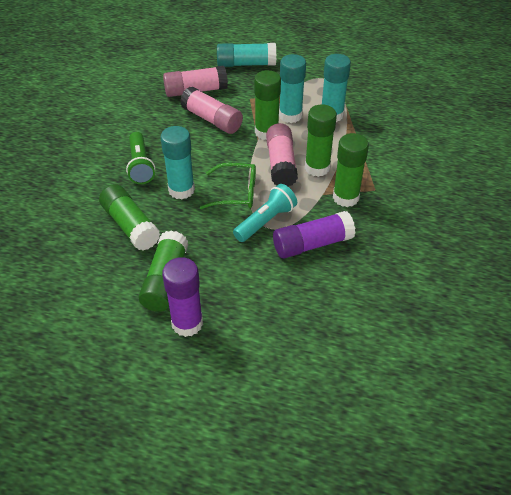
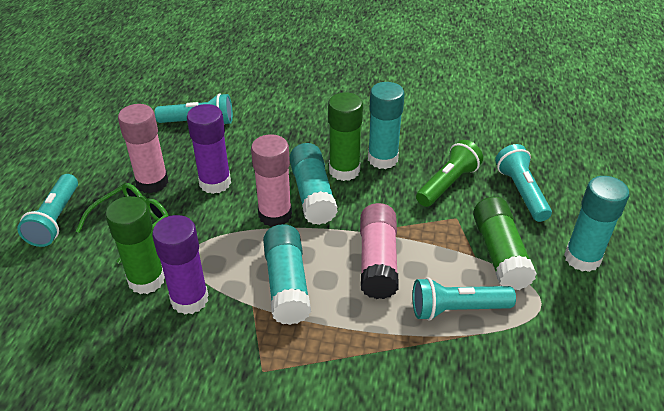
green glue stick: 5 -> 3
turquoise flashlight: 1 -> 4

